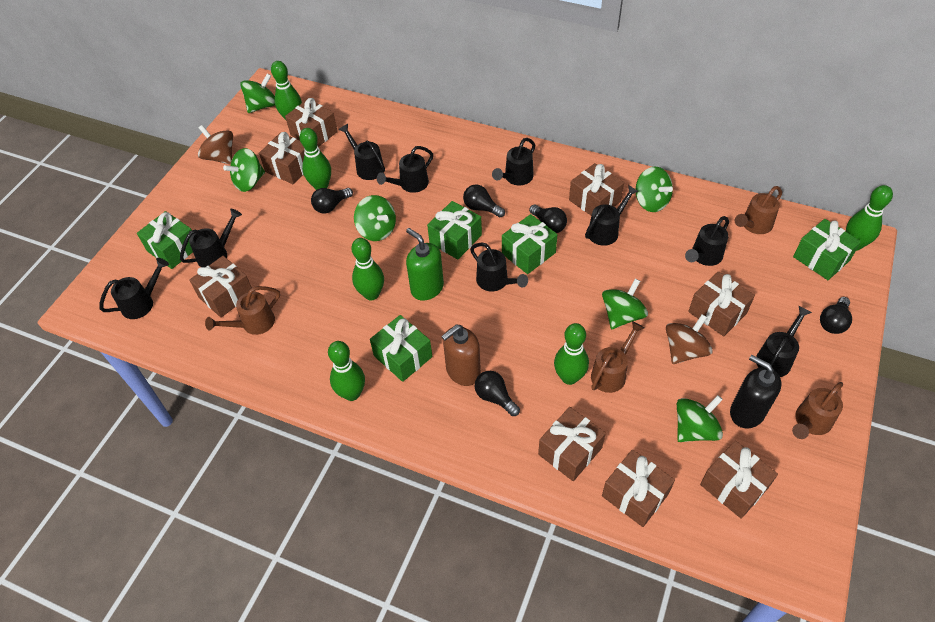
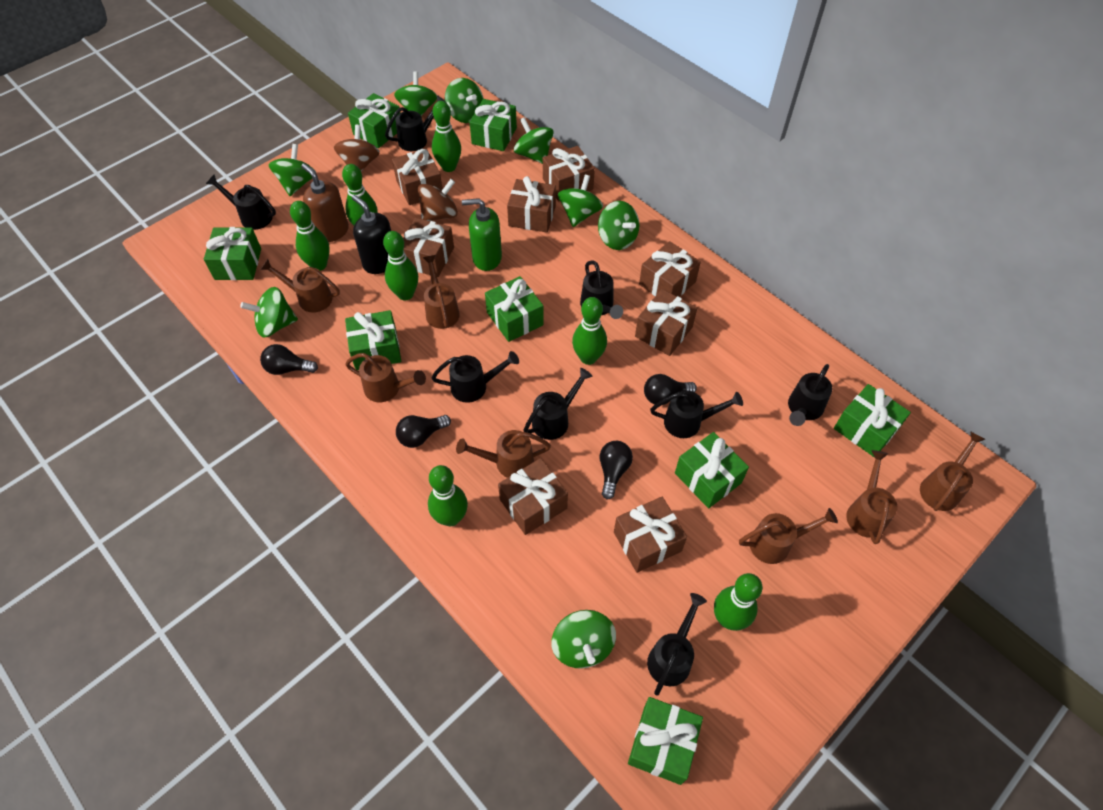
black light bulb: 5 -> 4
black watering can: 9 -> 8
brown watering can: 4 -> 7
green bowling pin: 6 -> 7
green gift: 5 -> 8
green spinning top: 6 -> 8

